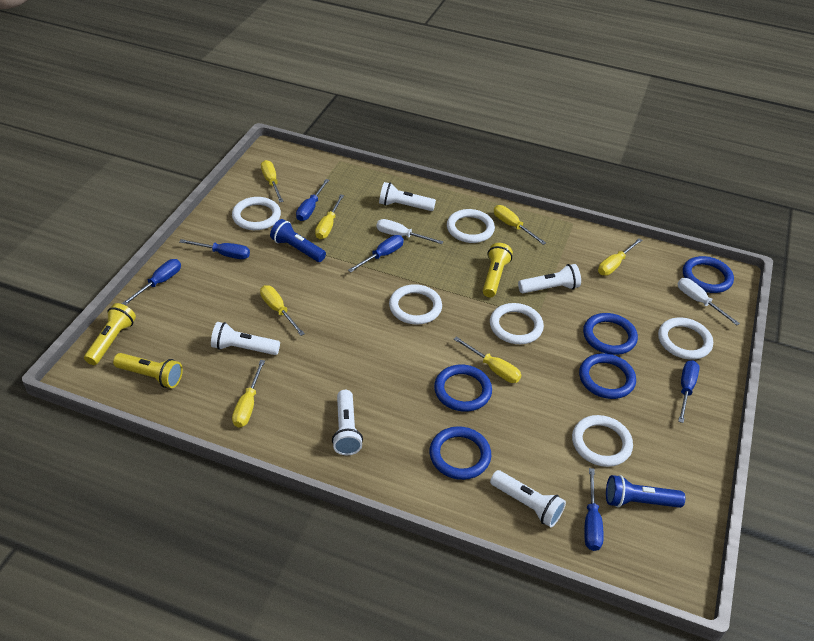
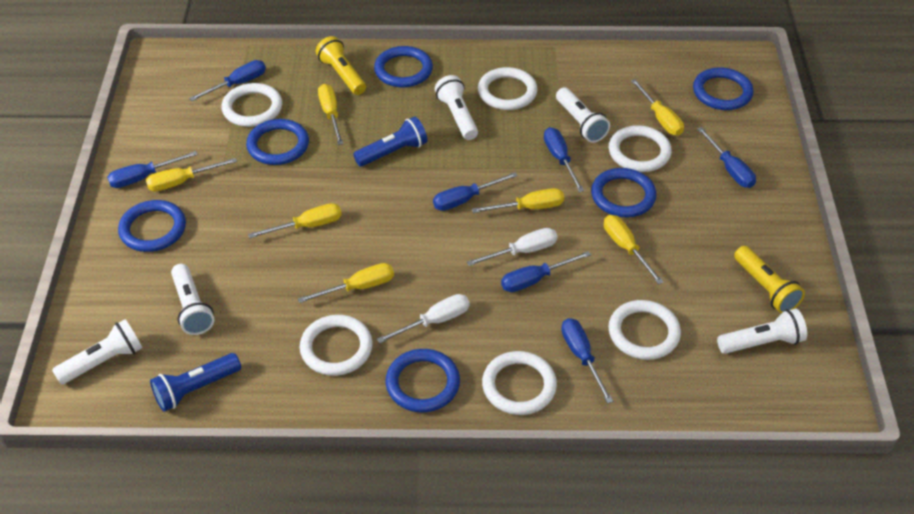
blue ring: 5 -> 6
blue screwdriver: 6 -> 7
yellow flashlight: 3 -> 2

